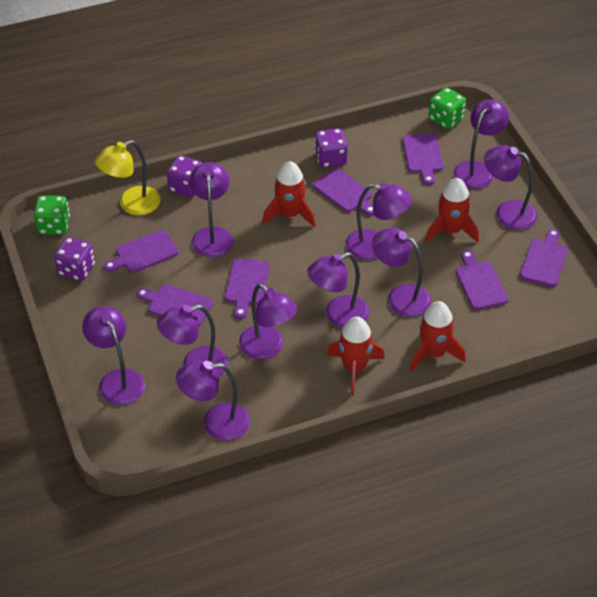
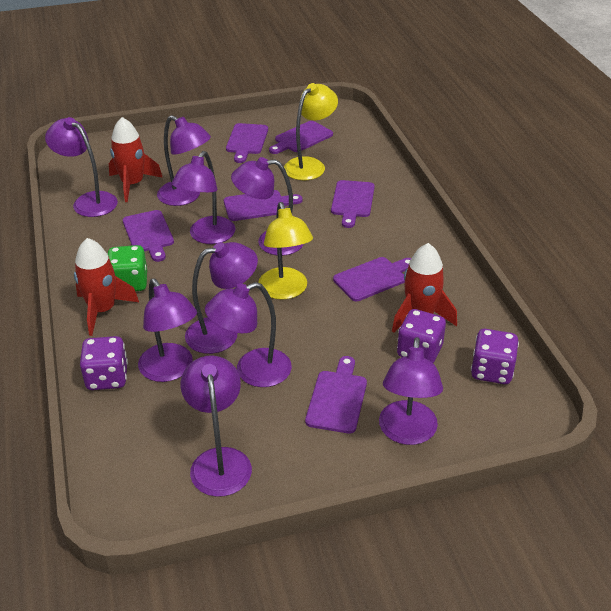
green dice: 2 -> 1
purple lamp: 10 -> 9
red rocket: 4 -> 3
yellow lamp: 1 -> 2

